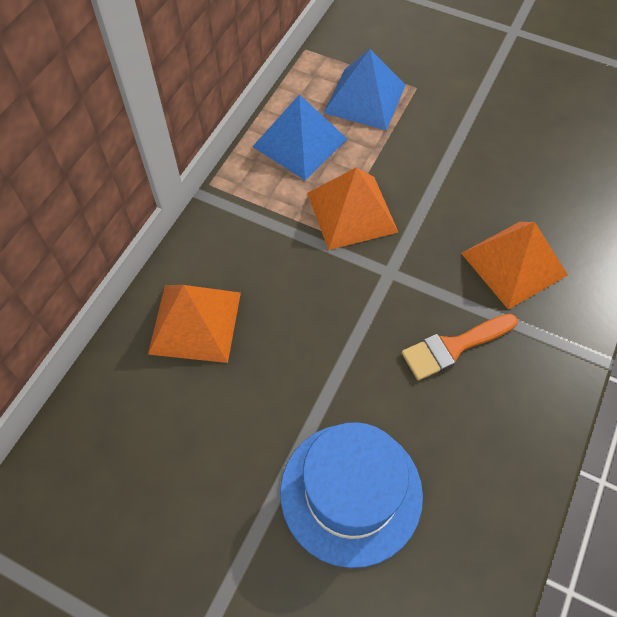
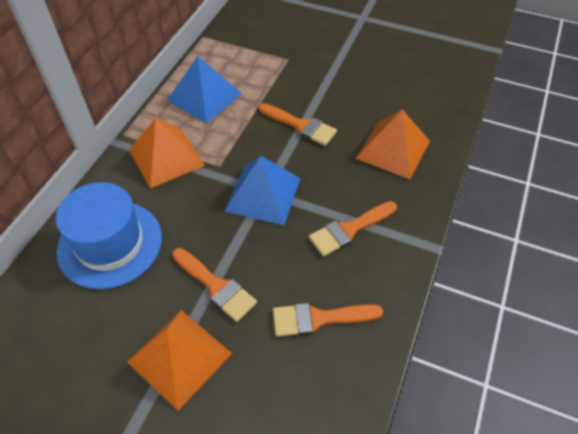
orange brush: 1 -> 4

